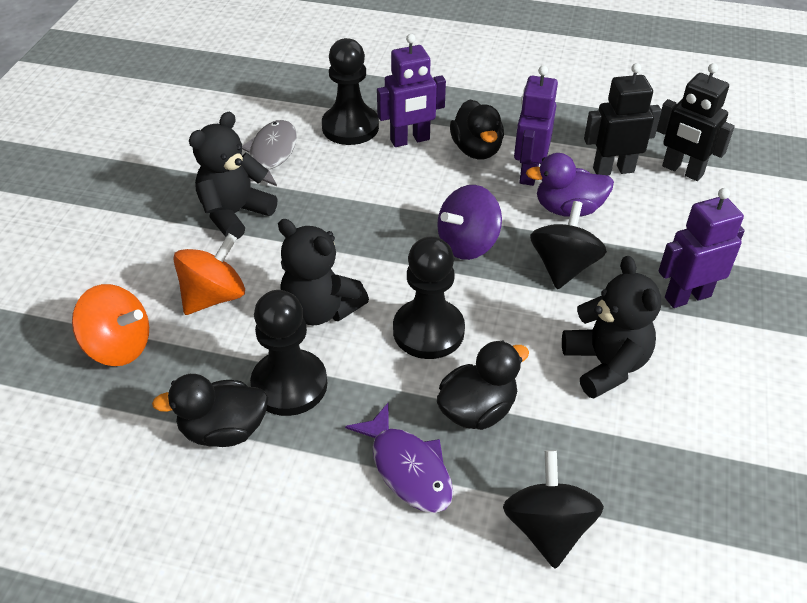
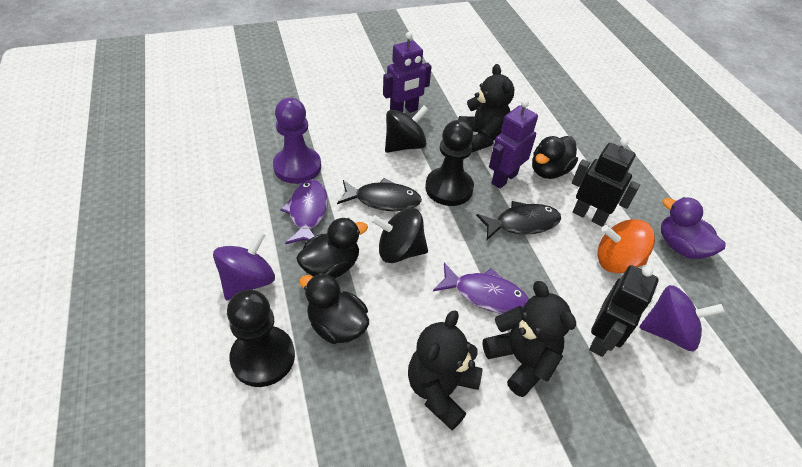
black fish: 0 -> 2
black pawn: 3 -> 2
grey fish: 1 -> 0
orange spinning top: 2 -> 1
purple fish: 1 -> 2
purple pawn: 0 -> 1
purple robot: 3 -> 2
purple spinning top: 1 -> 2

